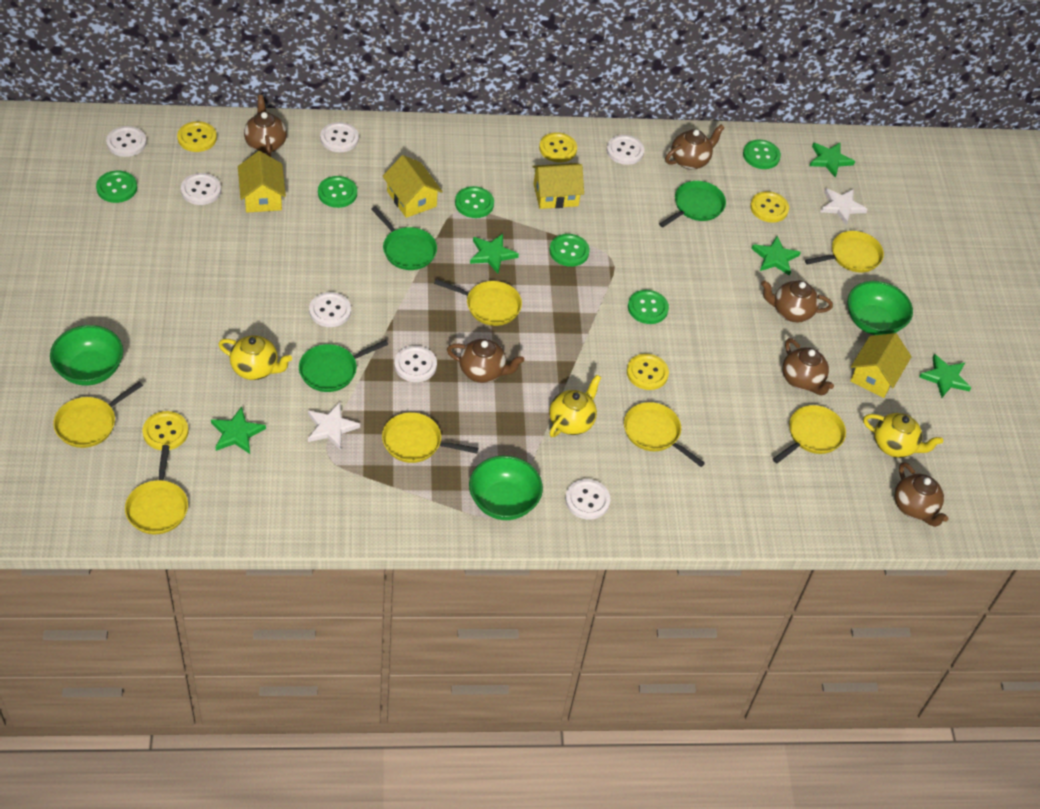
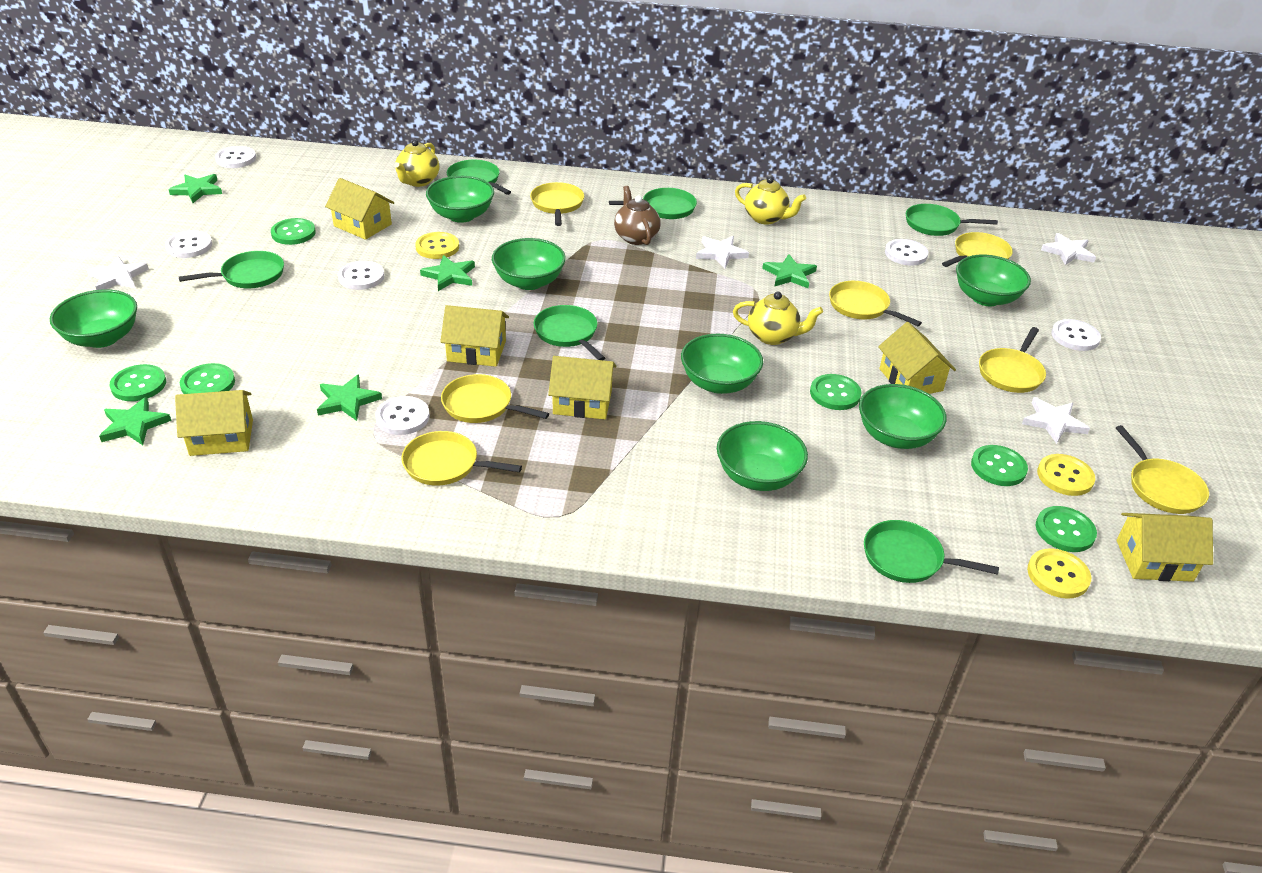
brown teapot: 6 -> 1
green bowl: 3 -> 7
green pan: 3 -> 6
white button: 7 -> 6
white star: 2 -> 4
yellow button: 5 -> 3
yellow house: 4 -> 6

